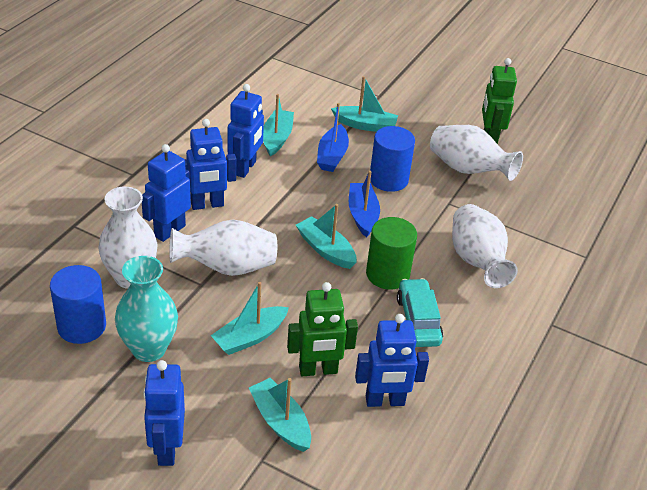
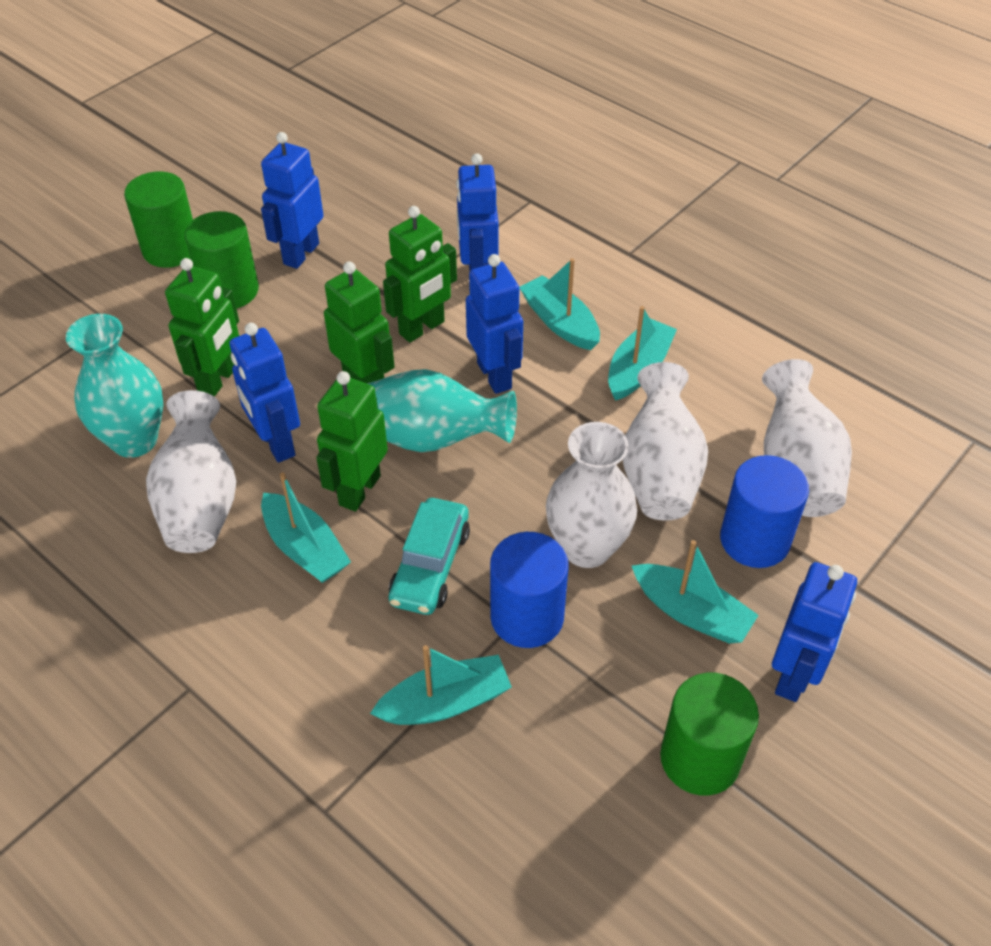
blue boat: 2 -> 0
green cylinder: 1 -> 3
green robot: 2 -> 4
turquoise vase: 1 -> 2

